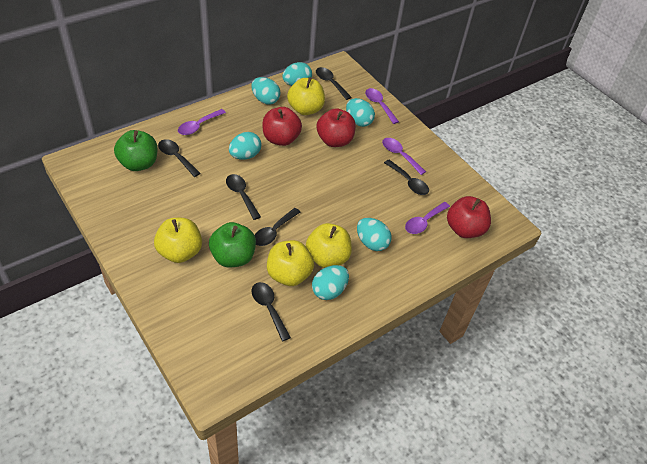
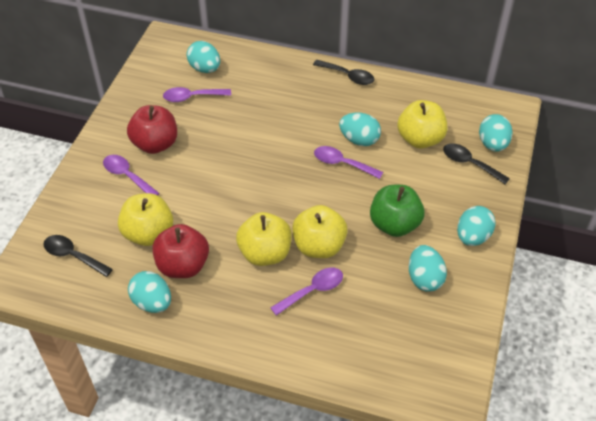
black spoon: 6 -> 3
green apple: 2 -> 1
red apple: 3 -> 2

